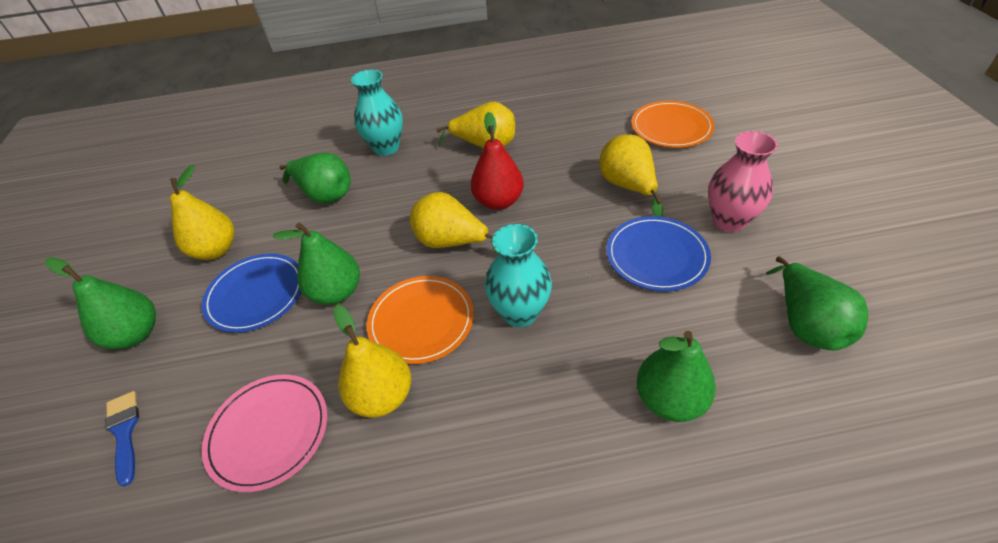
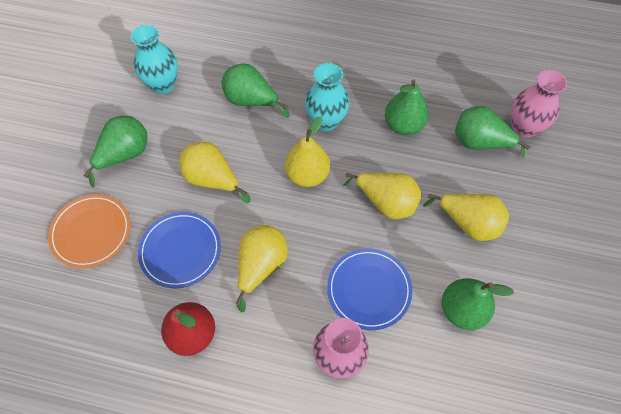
blue brush: 1 -> 0
orange plate: 2 -> 1
pink plate: 1 -> 0
pink vase: 1 -> 2

